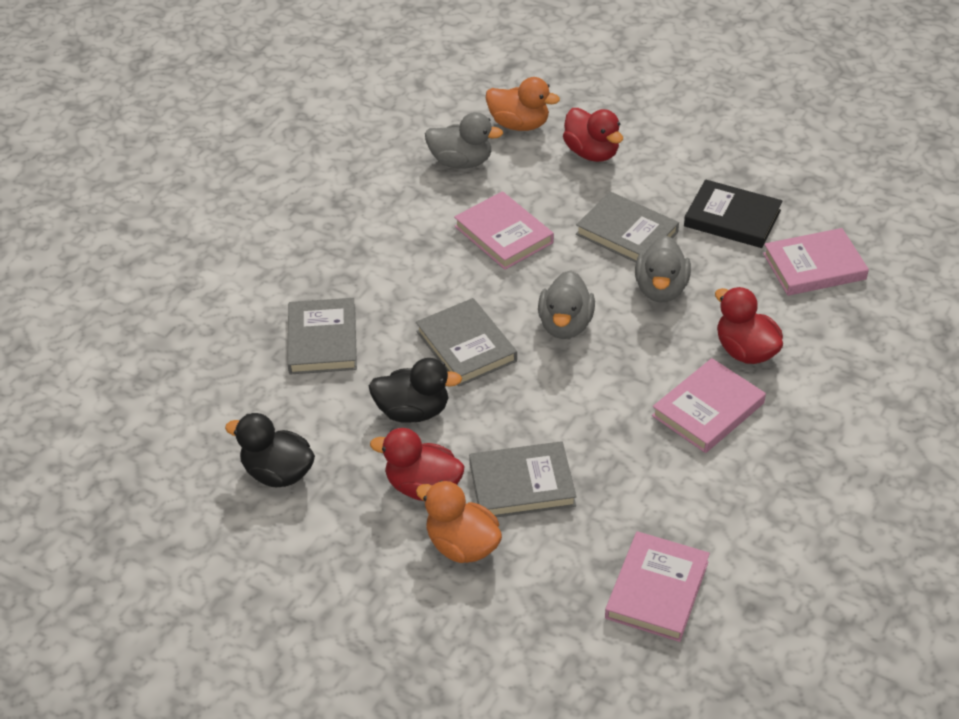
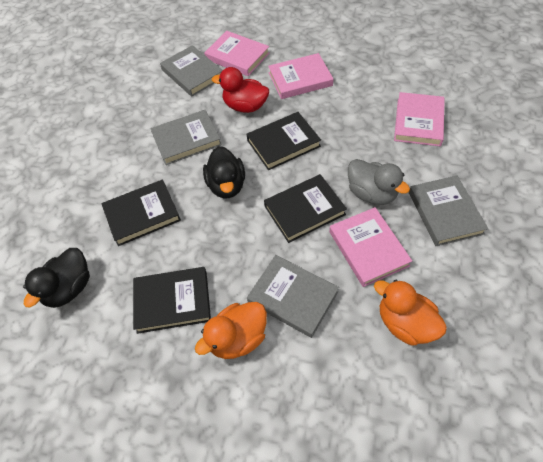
black book: 1 -> 4
grey duck: 3 -> 1
red duck: 3 -> 1

